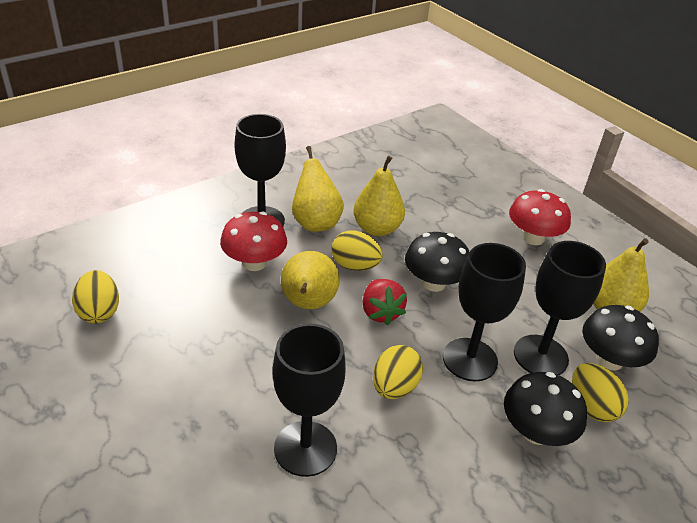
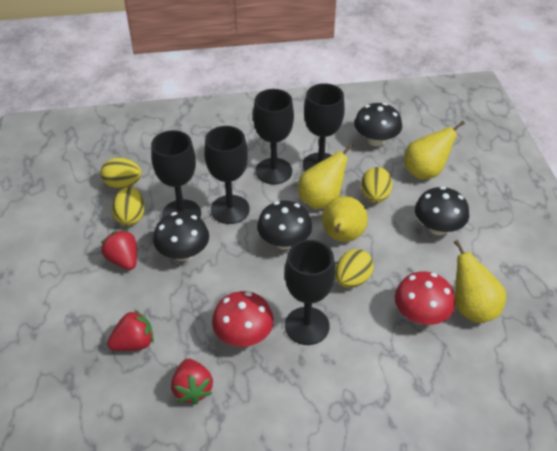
black goblet: 4 -> 5
black mushroom: 3 -> 4
red strawberry: 1 -> 3

